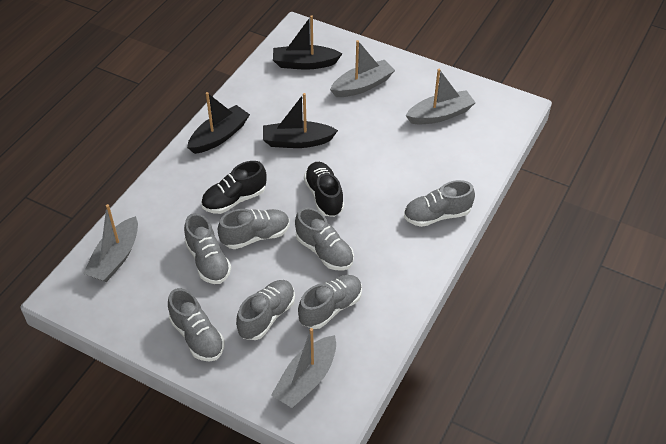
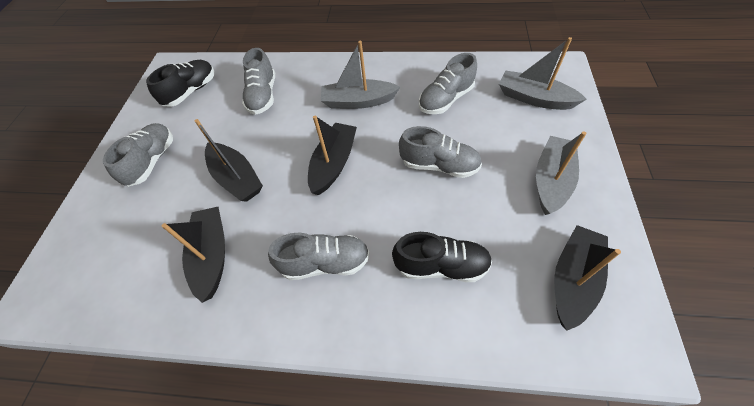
black boat: 3 -> 4
grey boat: 4 -> 3
grey shoe: 7 -> 5

